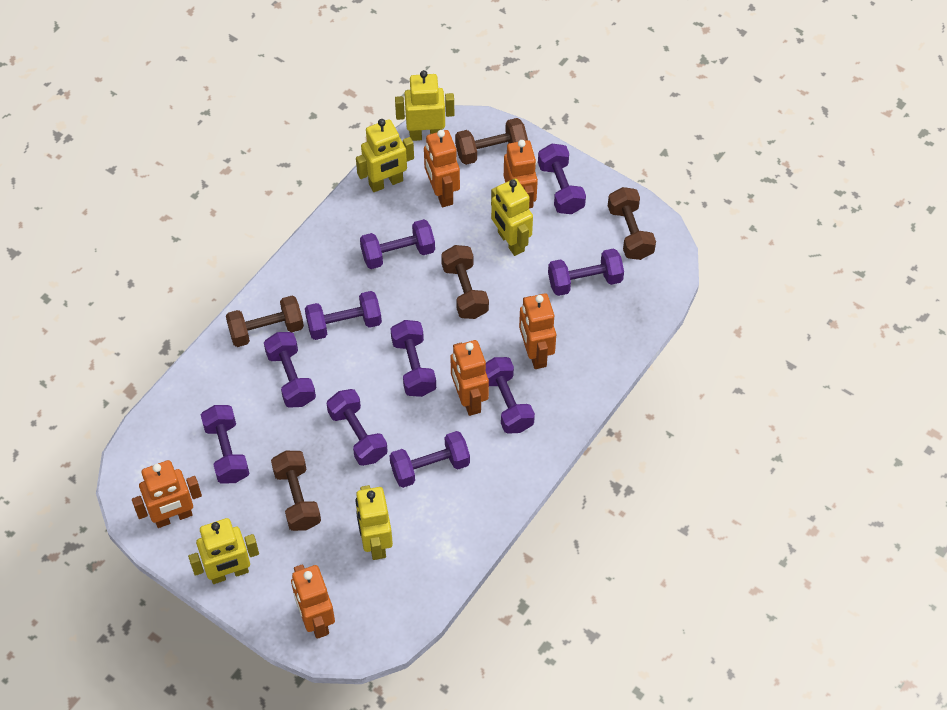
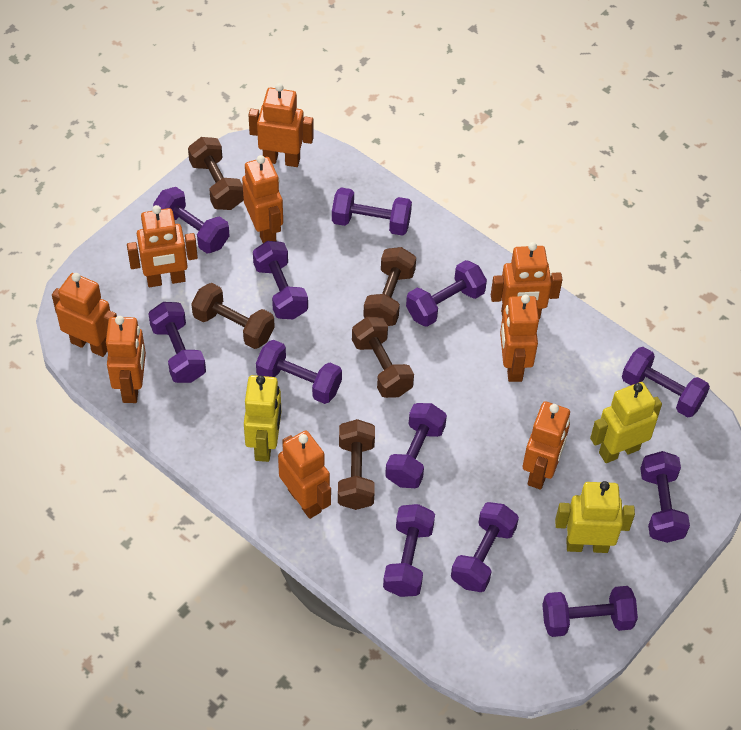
orange robot: 6 -> 9
purple dumbbell: 10 -> 12
yellow robot: 5 -> 3

